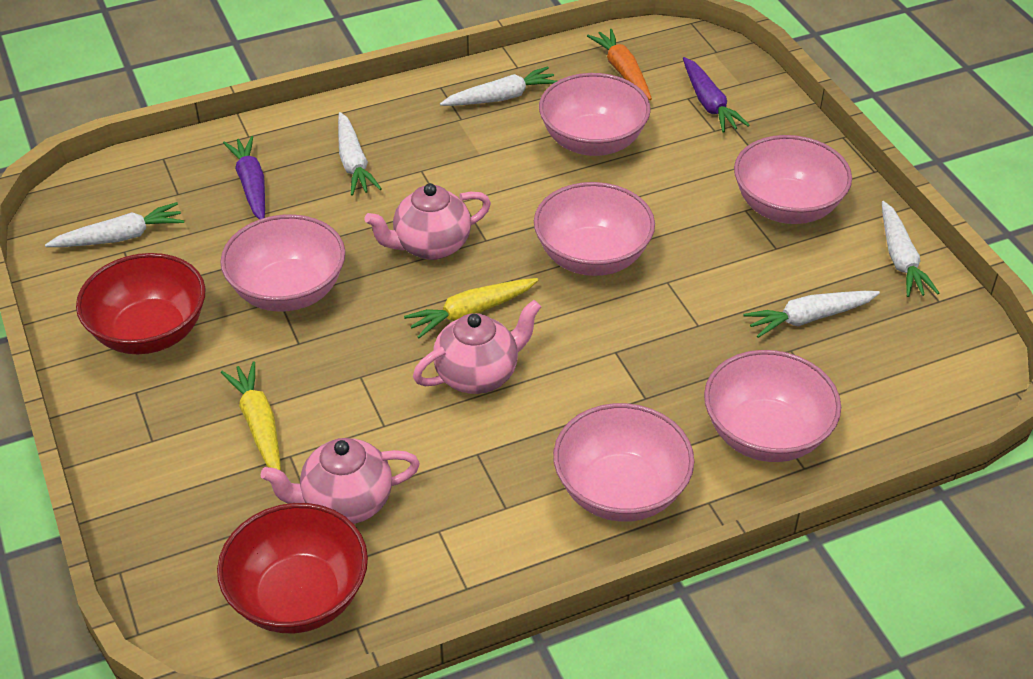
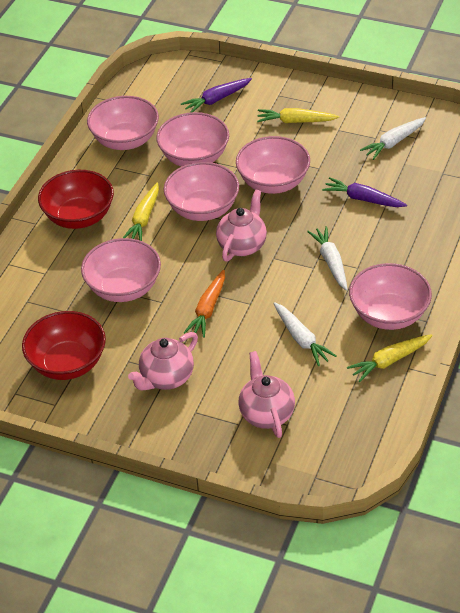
white carrot: 5 -> 3
yellow carrot: 2 -> 3

